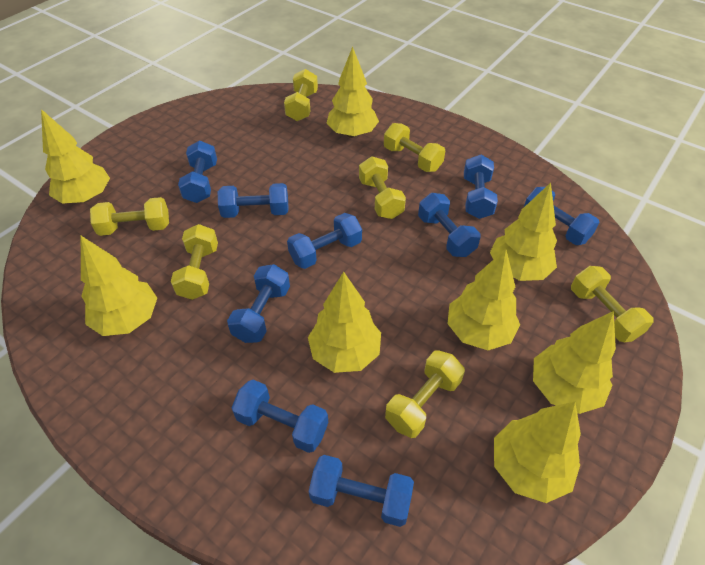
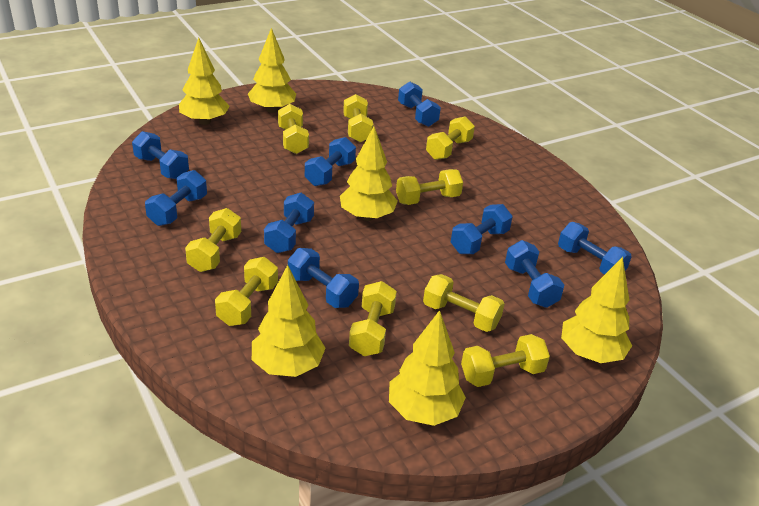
yellow dumbbell: 7 -> 9
yellow tree: 8 -> 6

